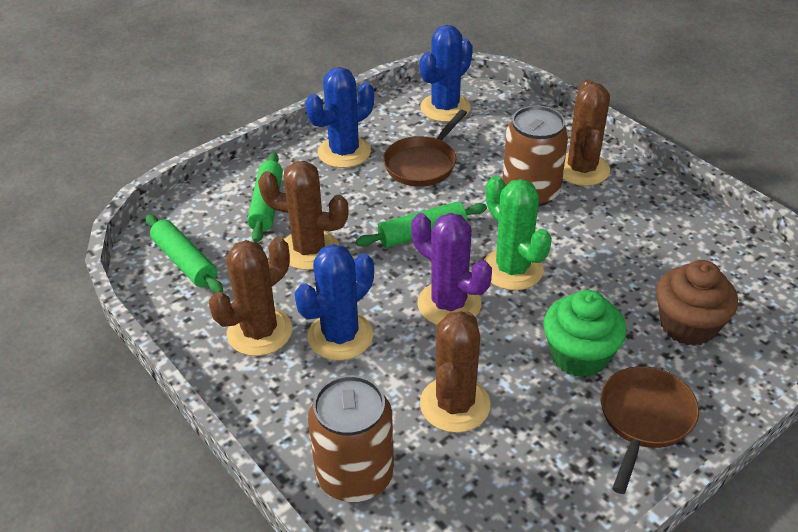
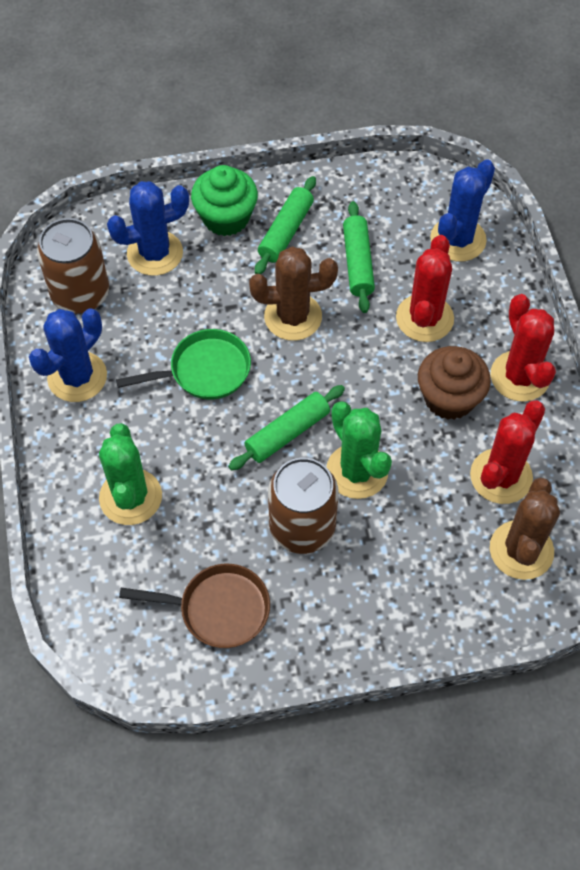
brown cactus: 4 -> 2
brown pan: 2 -> 1
green cactus: 1 -> 2
green pan: 0 -> 1
purple cactus: 1 -> 0
red cactus: 0 -> 3

